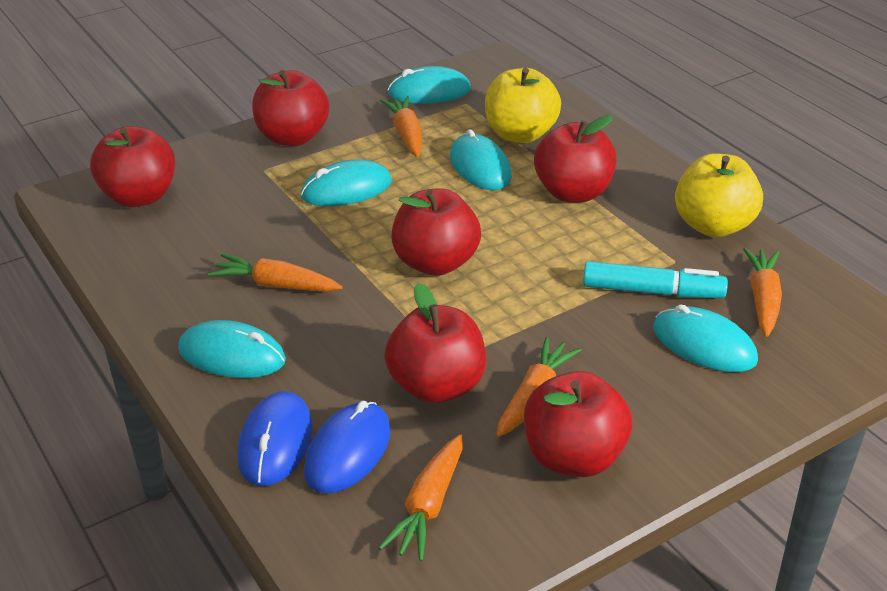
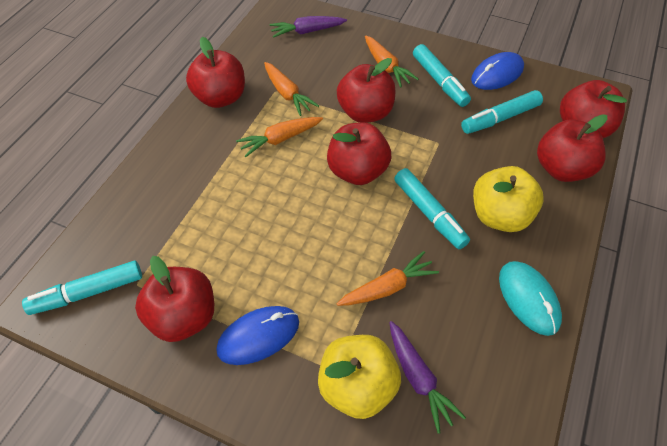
orange carrot: 5 -> 4
purple carrot: 0 -> 2
turquoise marker: 1 -> 4
turquoise mouse: 5 -> 1

